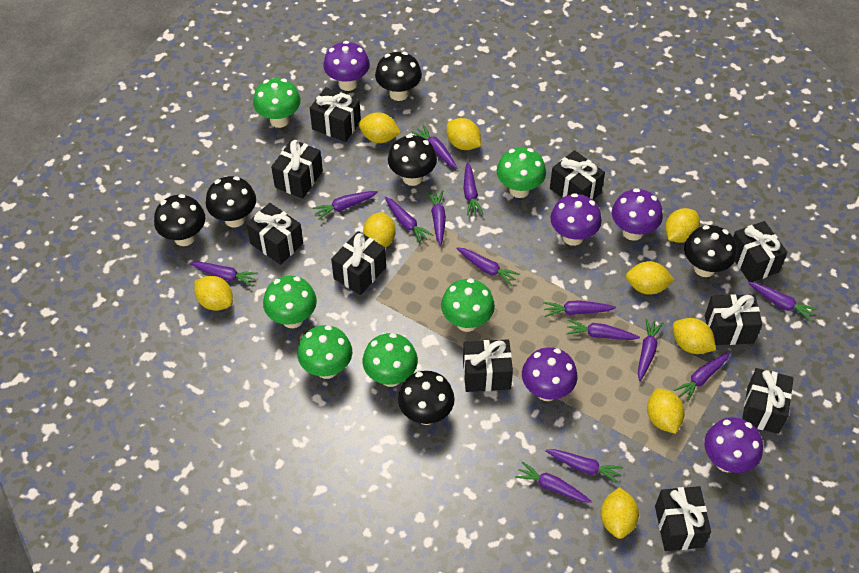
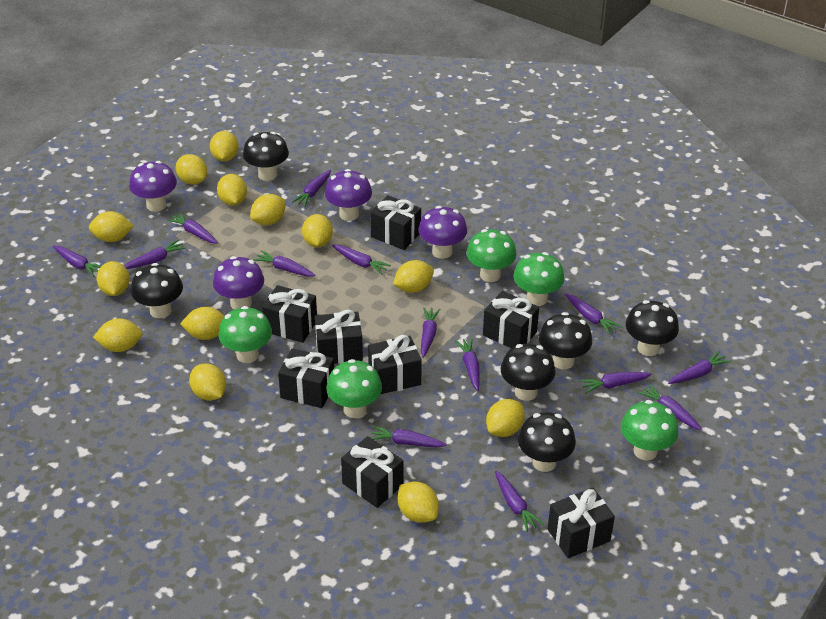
black gift: 10 -> 8
green mushroom: 6 -> 5
purple mushroom: 5 -> 4
yellow lemon: 9 -> 13

